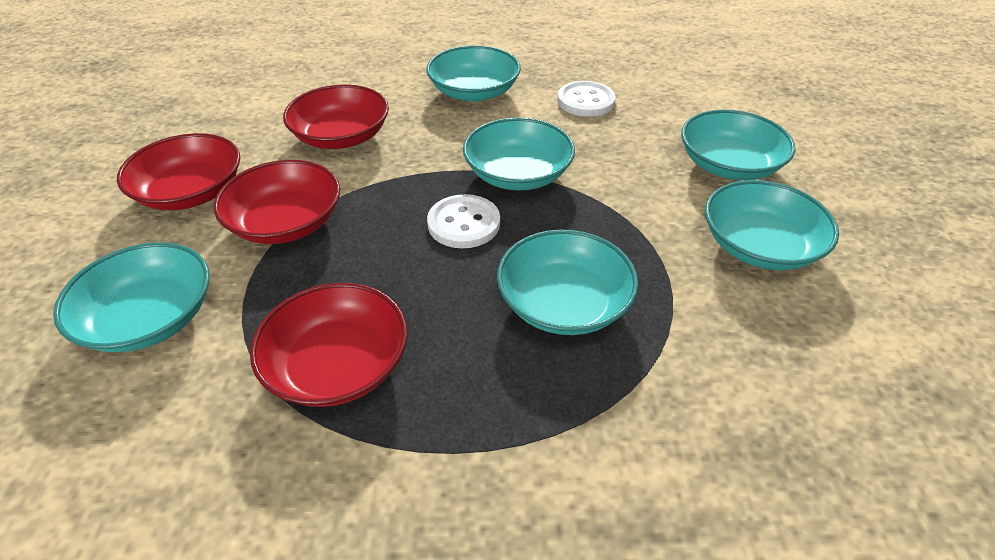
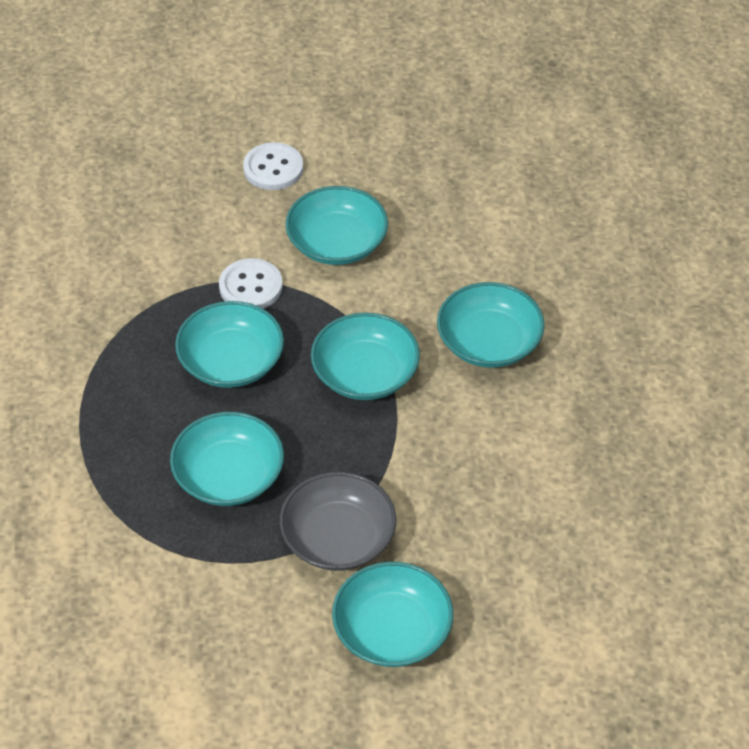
grey bowl: 0 -> 1
red bowl: 4 -> 0

